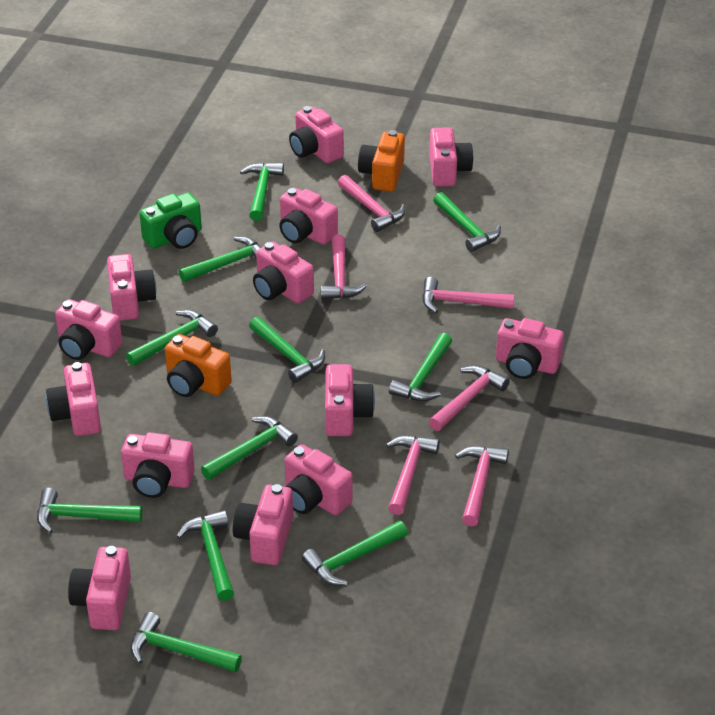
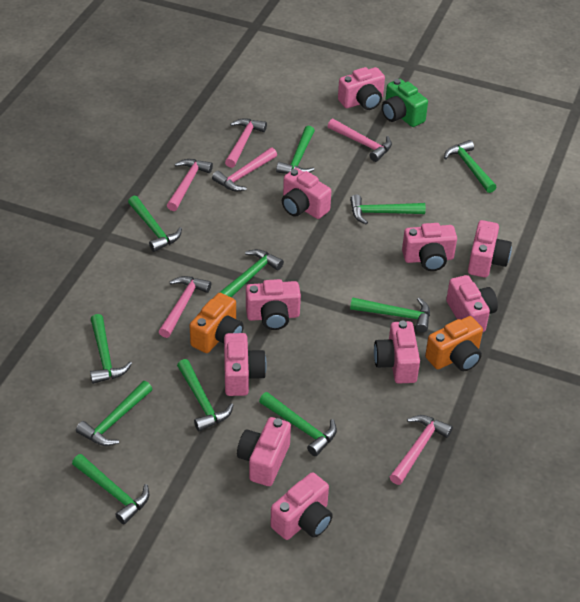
pink camera: 13 -> 10

